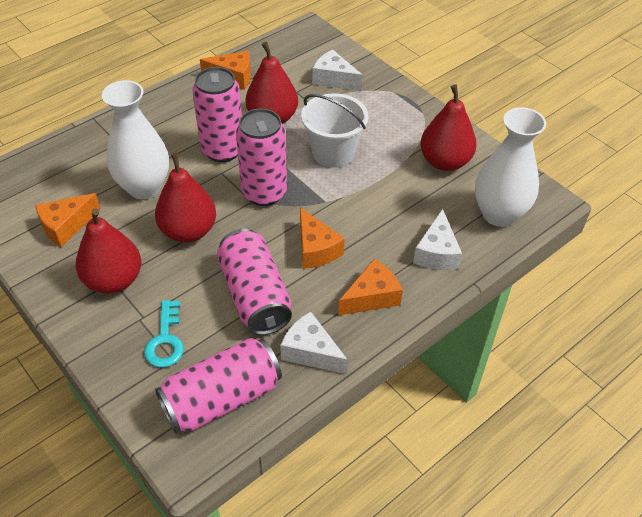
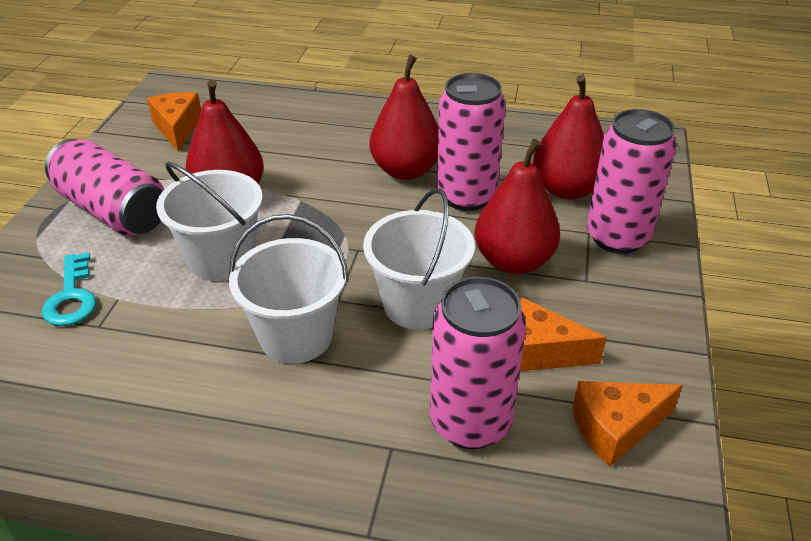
orange cheese: 4 -> 3
white bucket: 1 -> 3
white cheese: 3 -> 0
white vase: 2 -> 0

